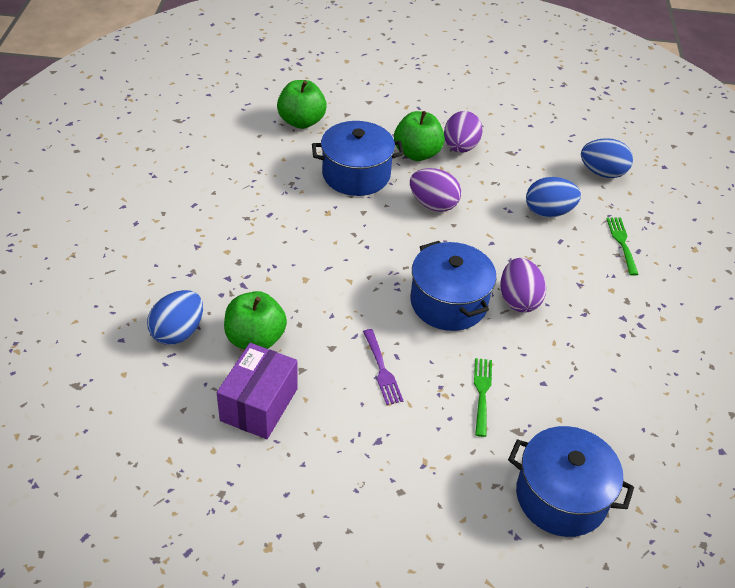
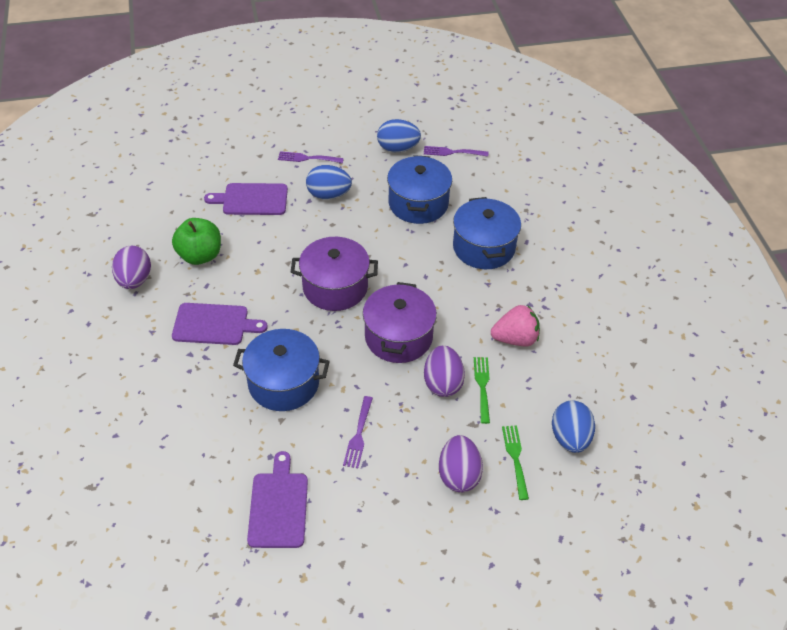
green apple: 3 -> 1
pink strawberry: 0 -> 1
purple box: 1 -> 0
purple cutting board: 0 -> 3
purple fork: 1 -> 3
purple pot: 0 -> 2

